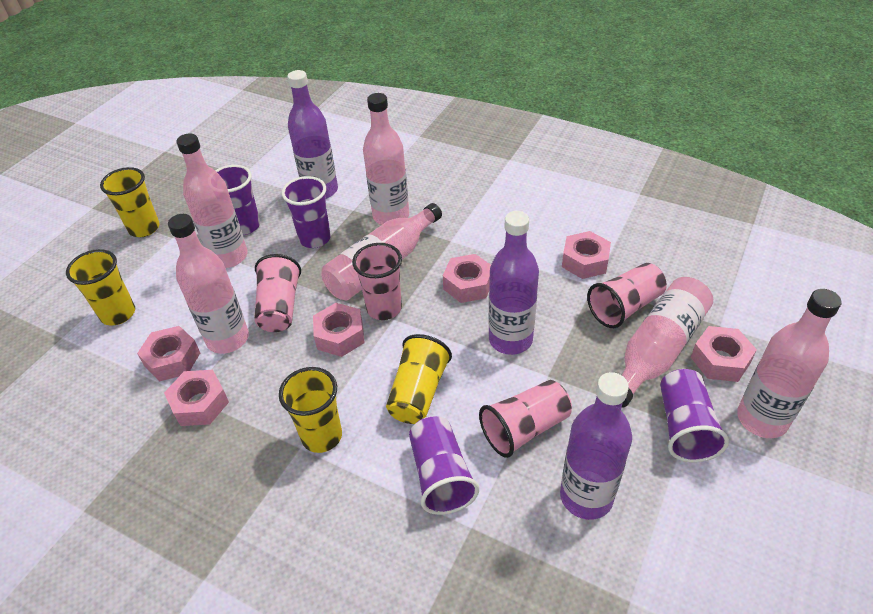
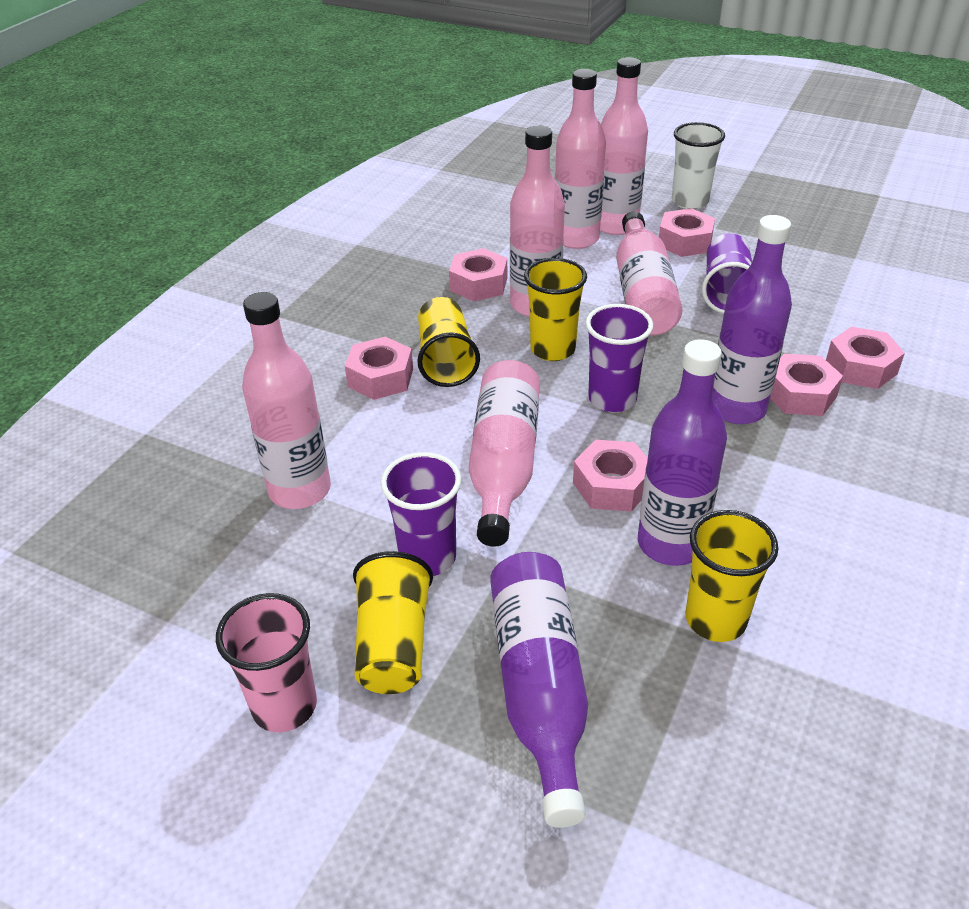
pink cup: 4 -> 1
purple cup: 4 -> 3
white cup: 0 -> 1

